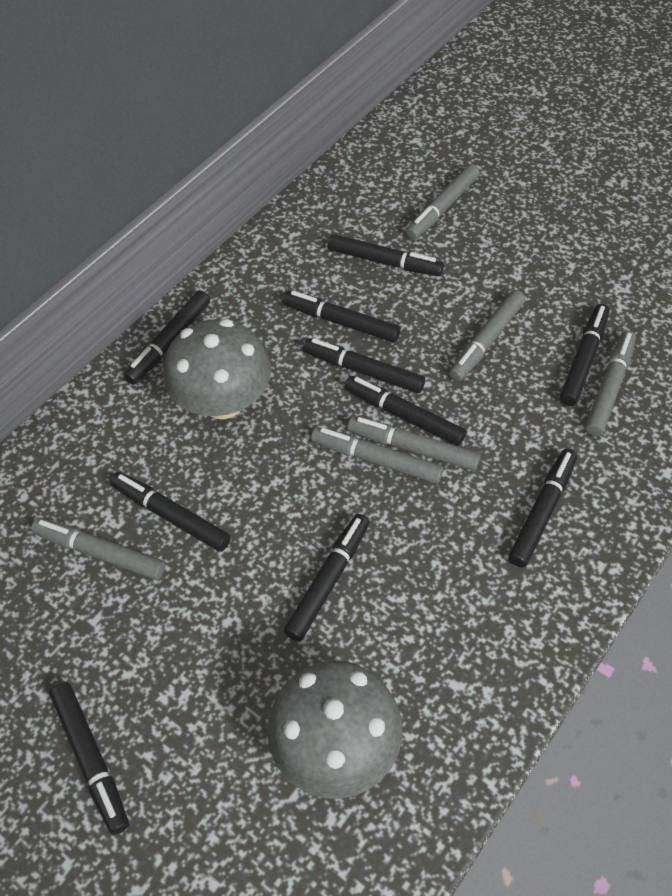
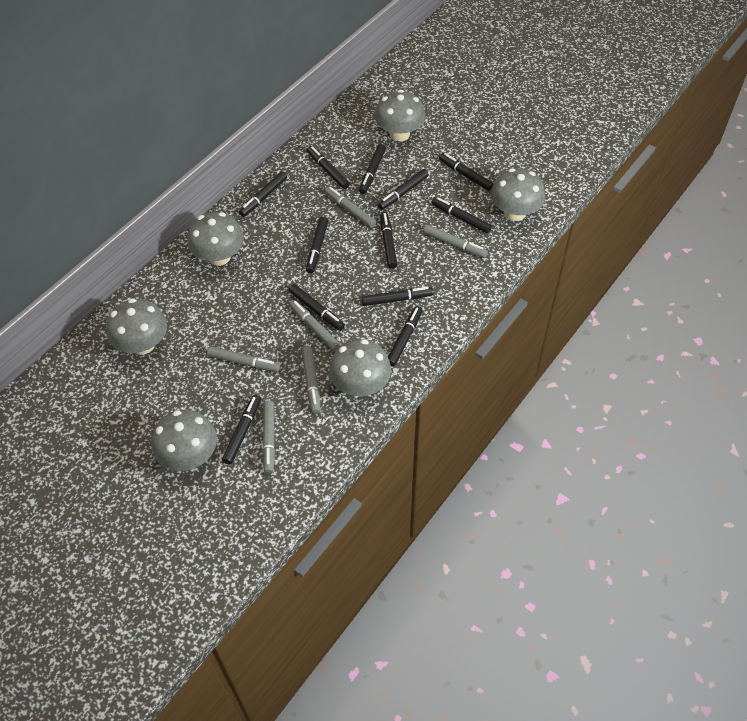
black marker: 10 -> 12
grey mushroom: 2 -> 6

